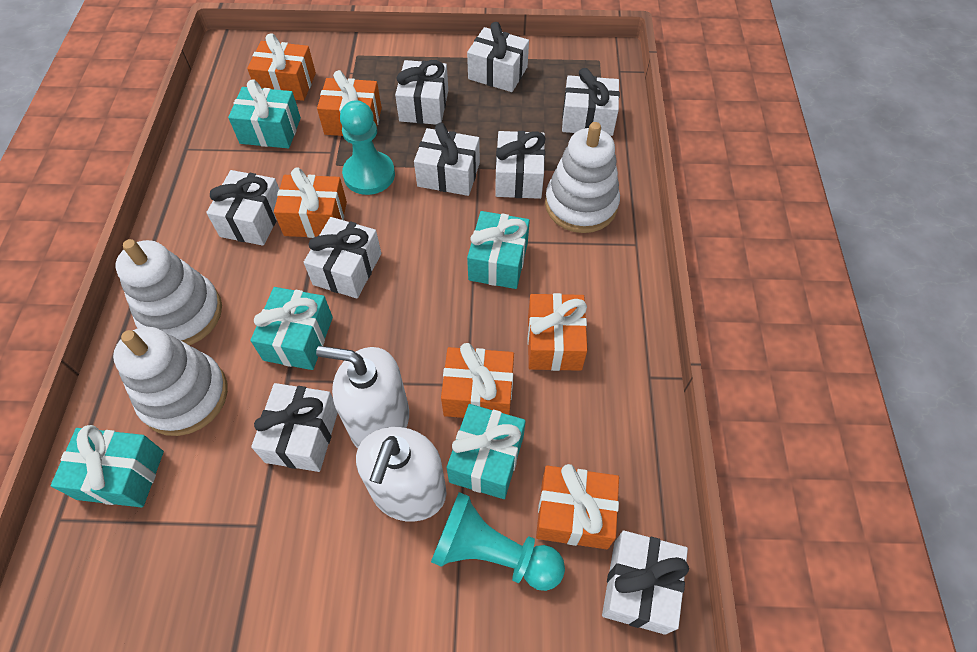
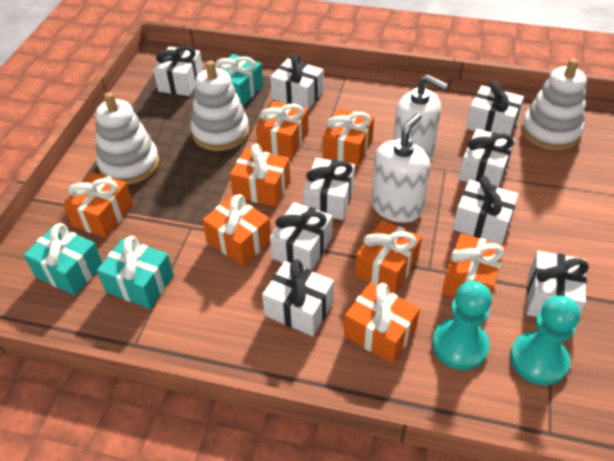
orange gift: 6 -> 8
turquoise gift: 5 -> 3

